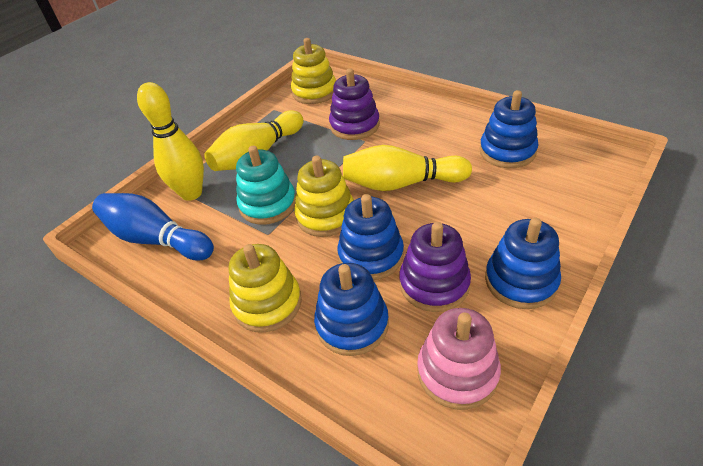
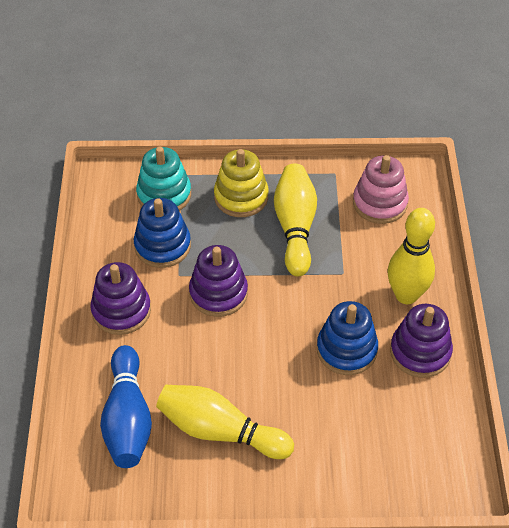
blue stacking toy: 4 -> 2
purple stacking toy: 2 -> 3
yellow stacking toy: 3 -> 1

